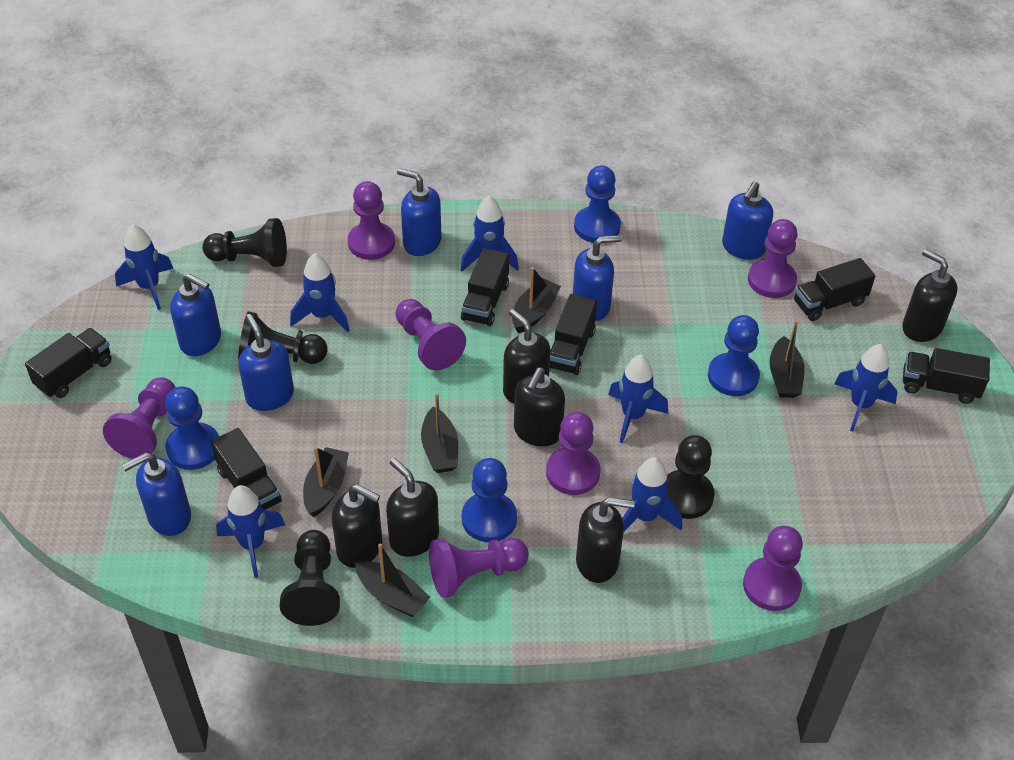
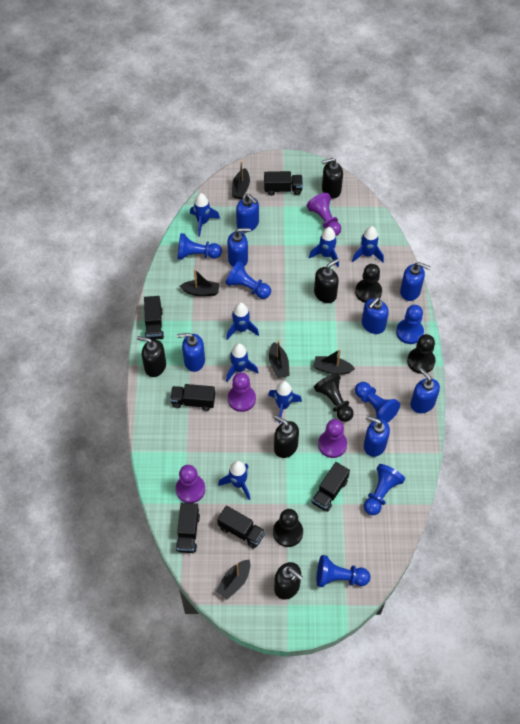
black soap dispenser: 6 -> 5
blue pawn: 4 -> 6
blue soap dispenser: 6 -> 7
purple pawn: 7 -> 4

